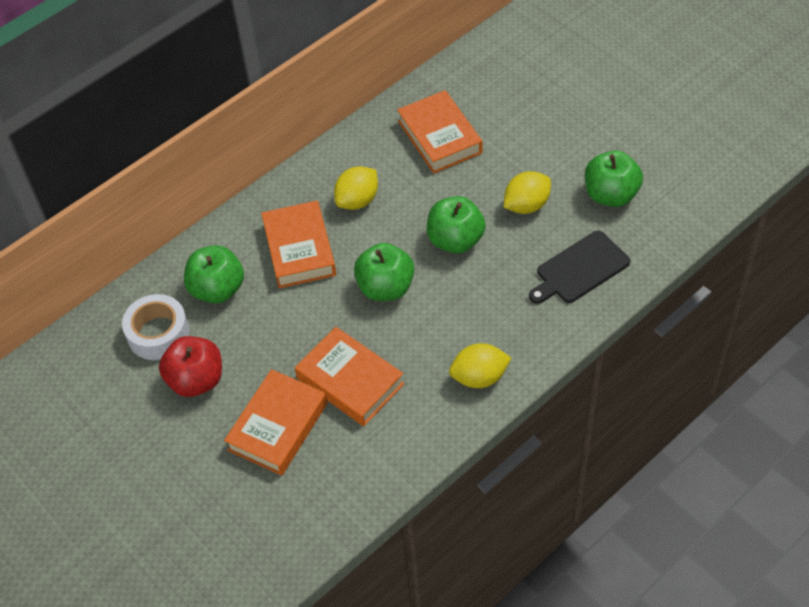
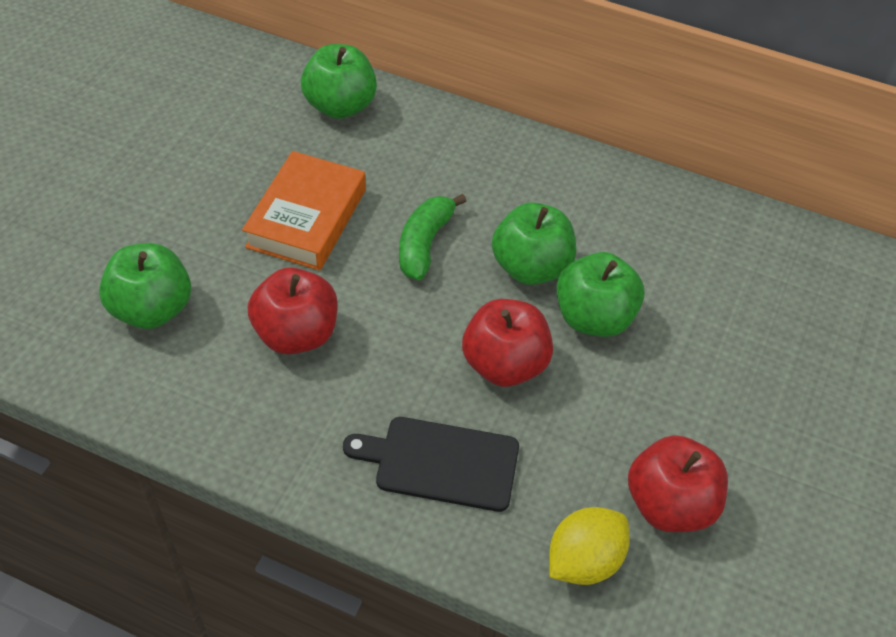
green banana: 0 -> 1
orange book: 4 -> 1
red apple: 1 -> 3
white tape: 1 -> 0
yellow lemon: 3 -> 1

